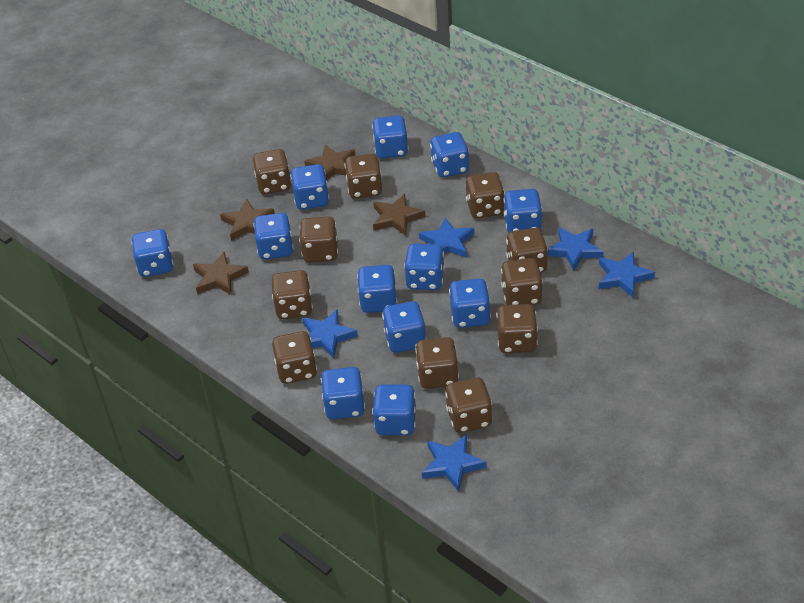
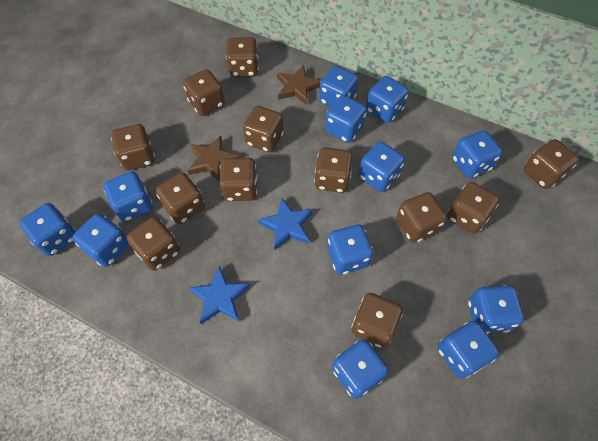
blue star: 5 -> 2
brown dice: 11 -> 12
brown star: 4 -> 2

